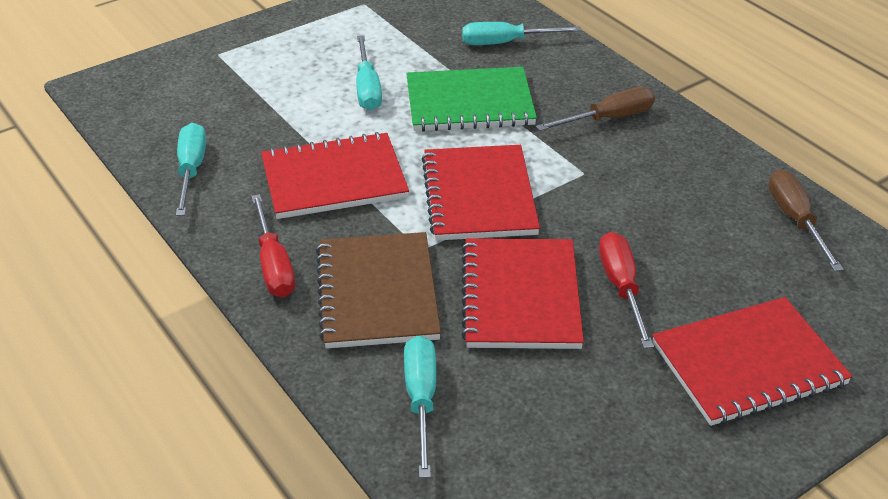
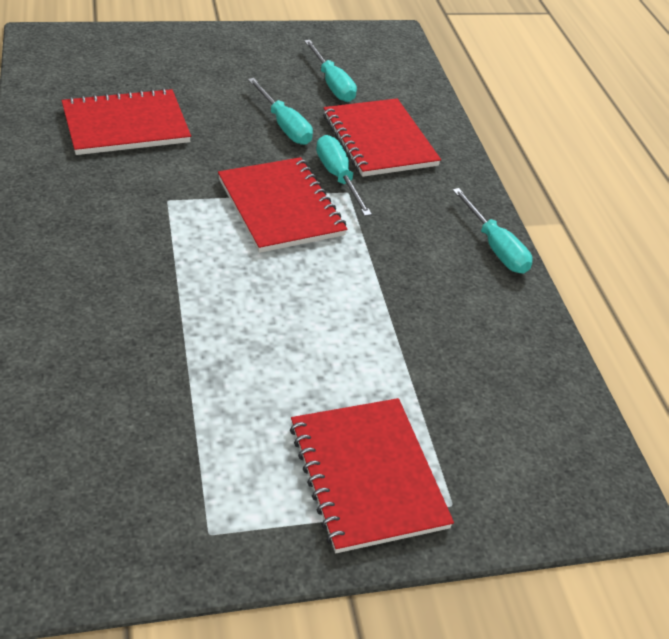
brown notebook: 1 -> 0
brown screwdriver: 2 -> 0
green notebook: 1 -> 0
red screwdriver: 2 -> 0

